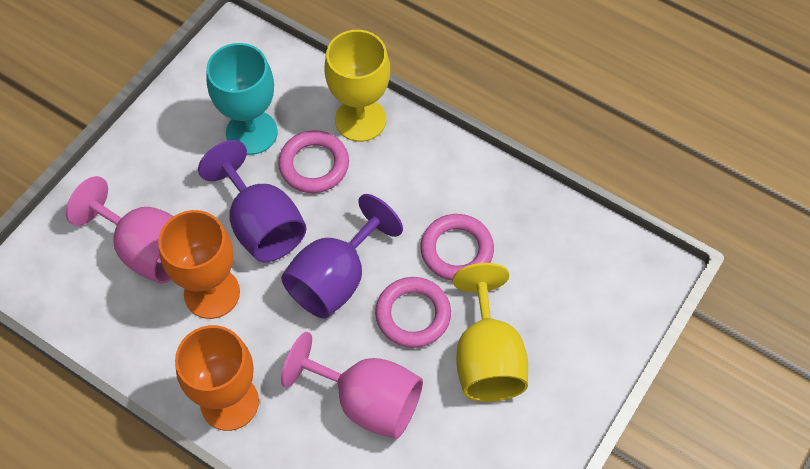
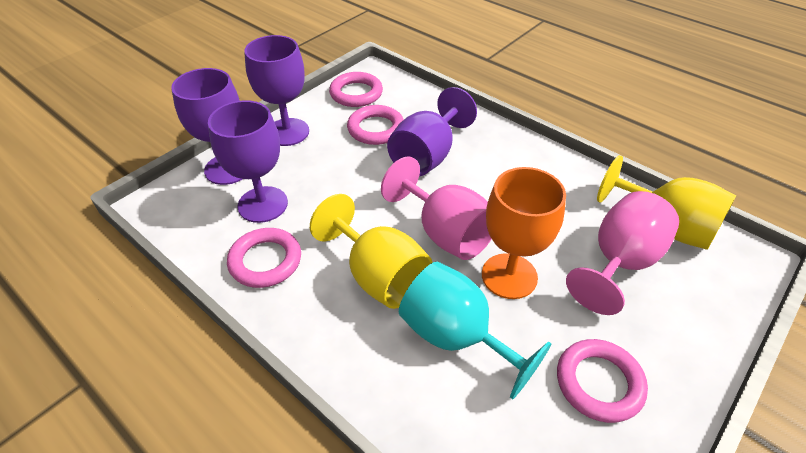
orange goblet: 2 -> 1
pink ring: 3 -> 4
purple goblet: 2 -> 4

